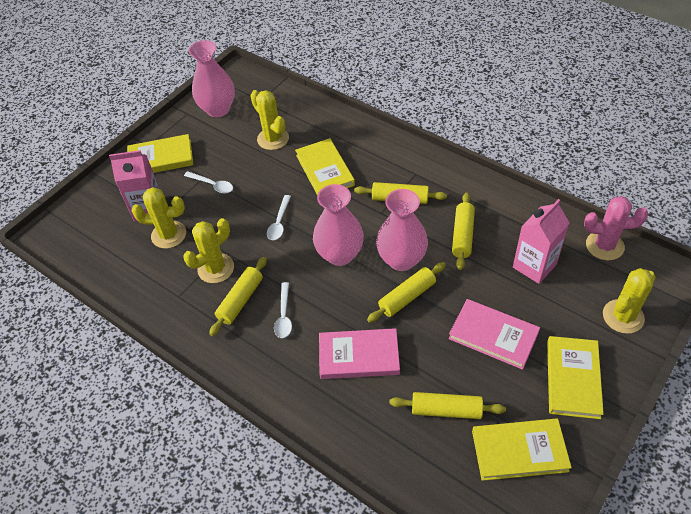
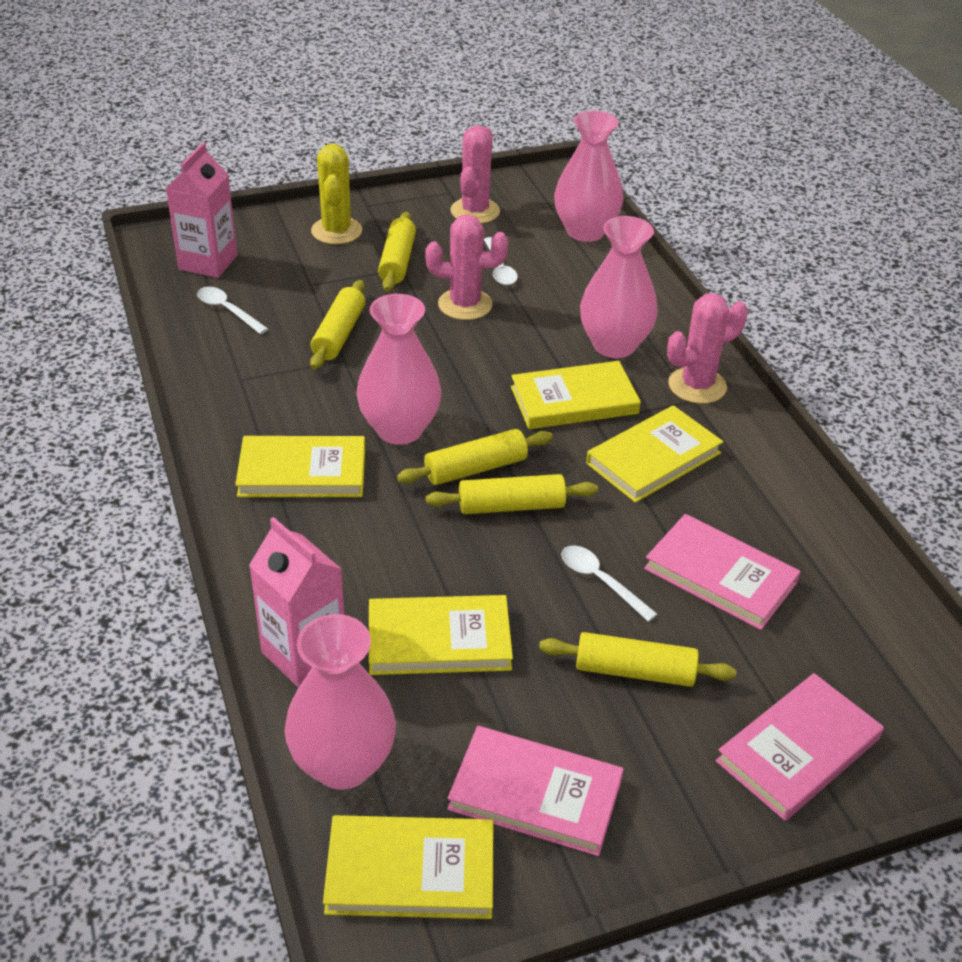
pink book: 2 -> 3
pink cactus: 1 -> 3
pink vase: 3 -> 4
yellow book: 4 -> 5
yellow cactus: 4 -> 1

